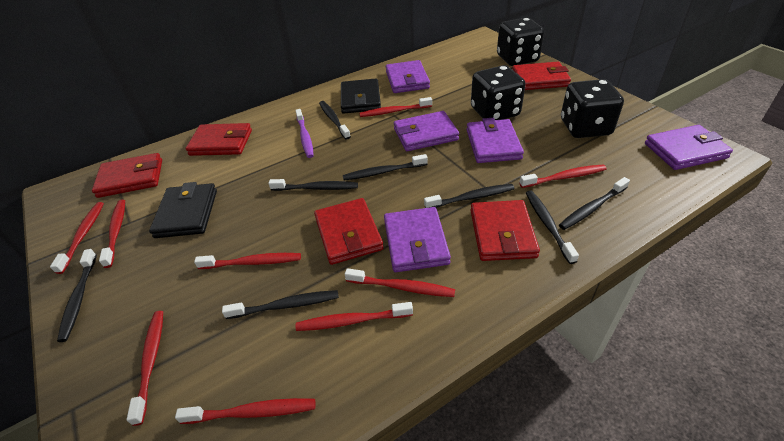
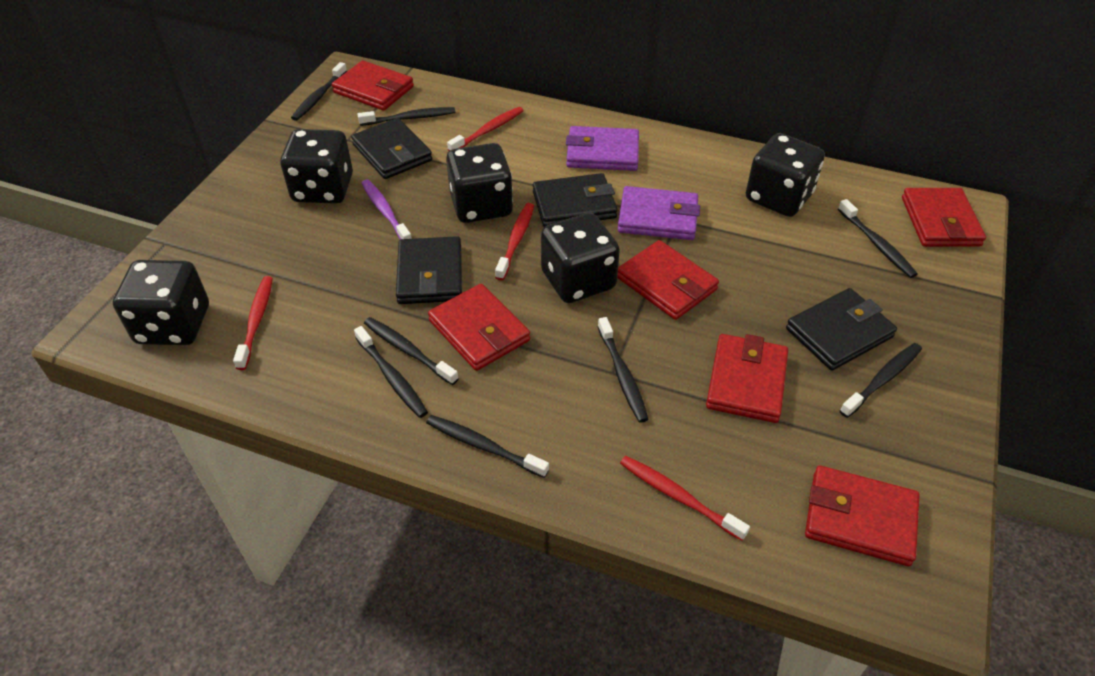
black dice: 3 -> 5
black wallet: 2 -> 4
purple wallet: 5 -> 2
red toothbrush: 9 -> 4
red wallet: 5 -> 6

